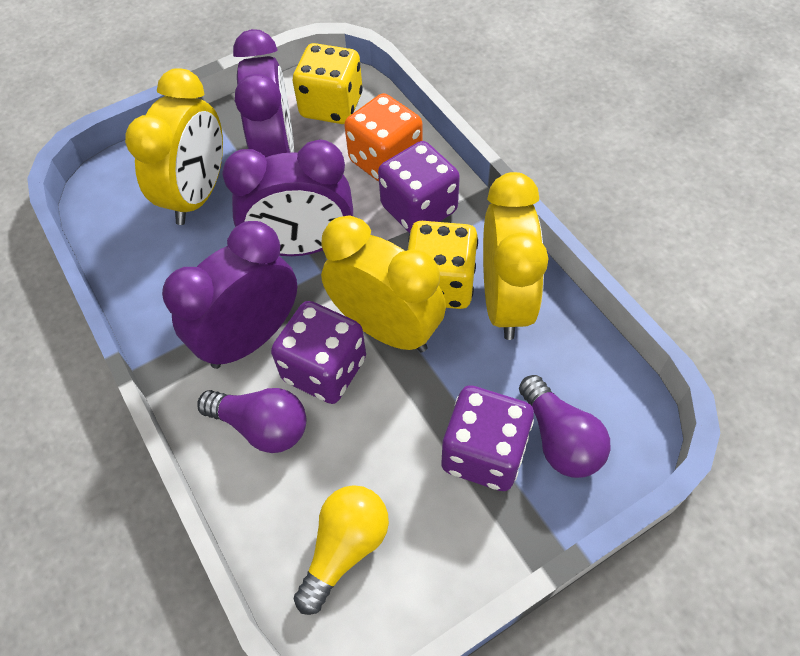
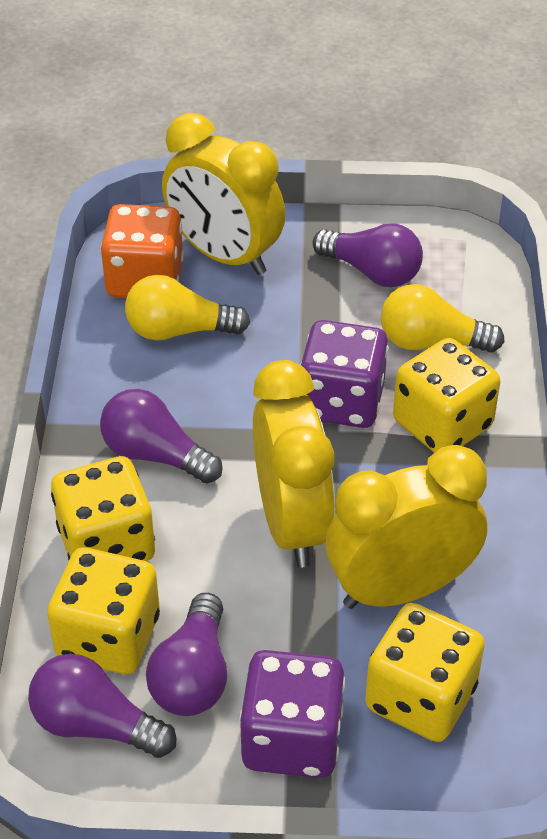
purple clock: 3 -> 0
purple dice: 3 -> 2
purple light bulb: 2 -> 4
yellow dice: 2 -> 4
yellow light bulb: 1 -> 2

